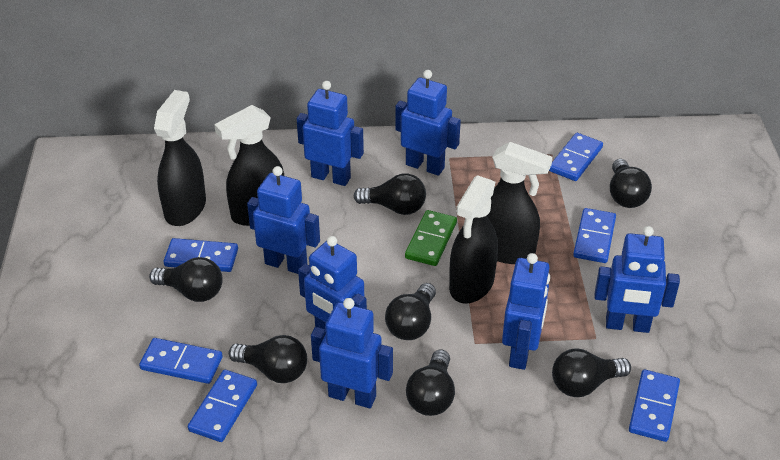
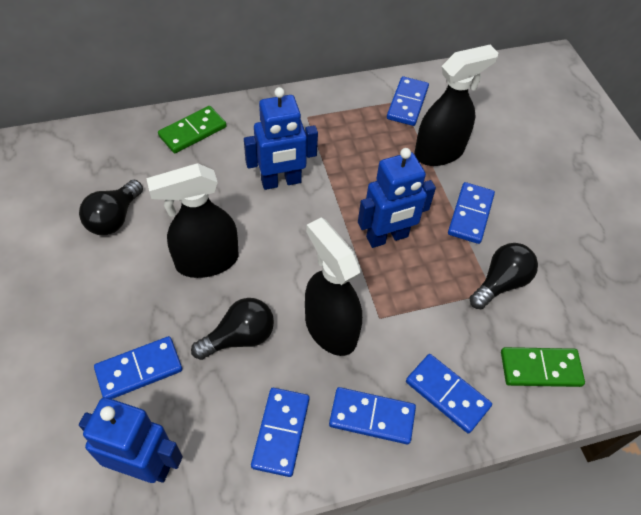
black light bulb: 7 -> 3
black spray bottle: 4 -> 3
blue robot: 7 -> 3
green domino: 1 -> 2

